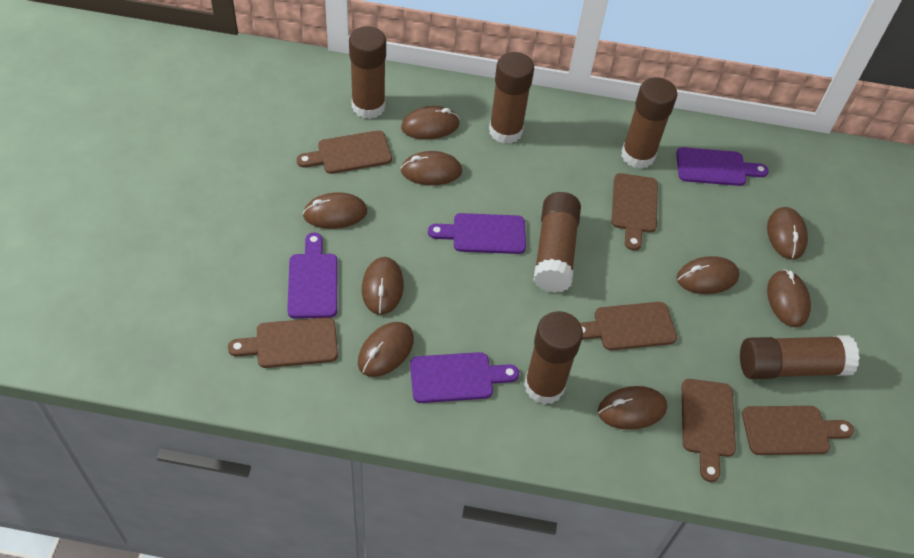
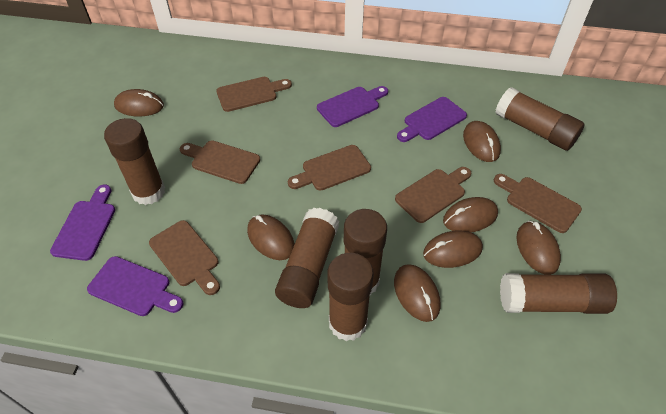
brown mouse: 9 -> 7

